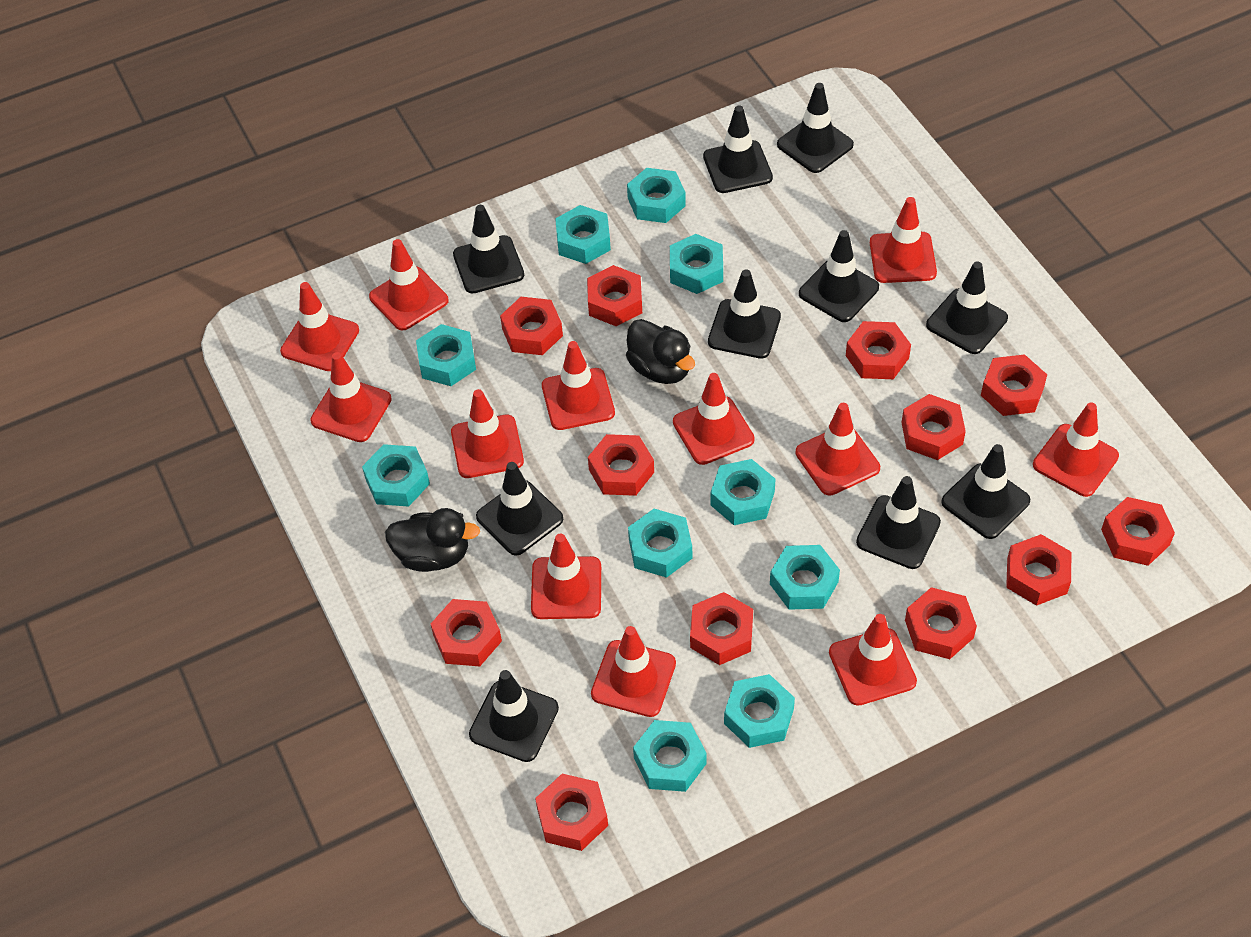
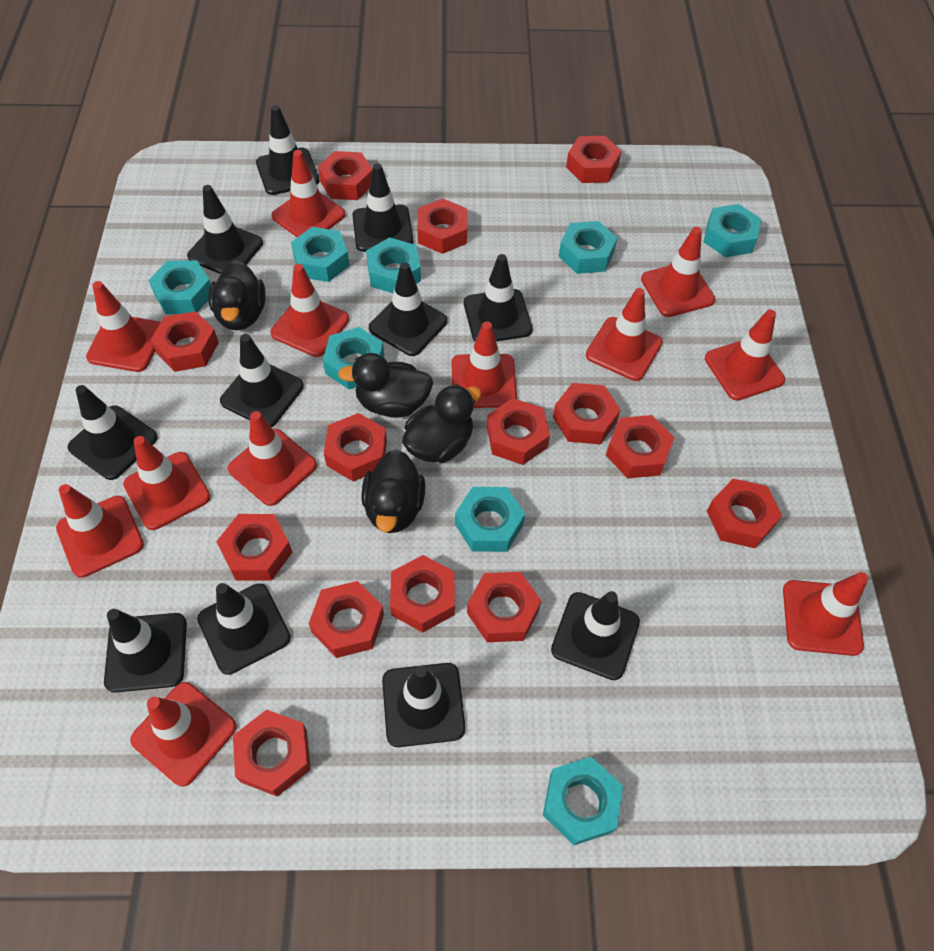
black duck: 2 -> 4
black traffic cone: 10 -> 11
red nut: 12 -> 14
turquoise nut: 10 -> 8

